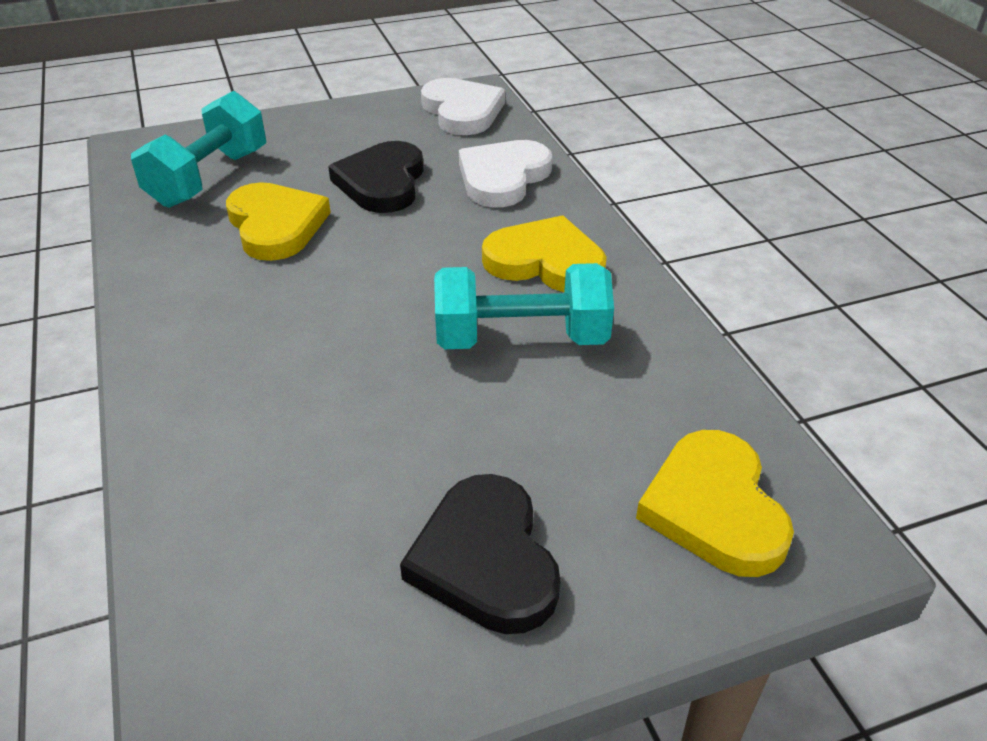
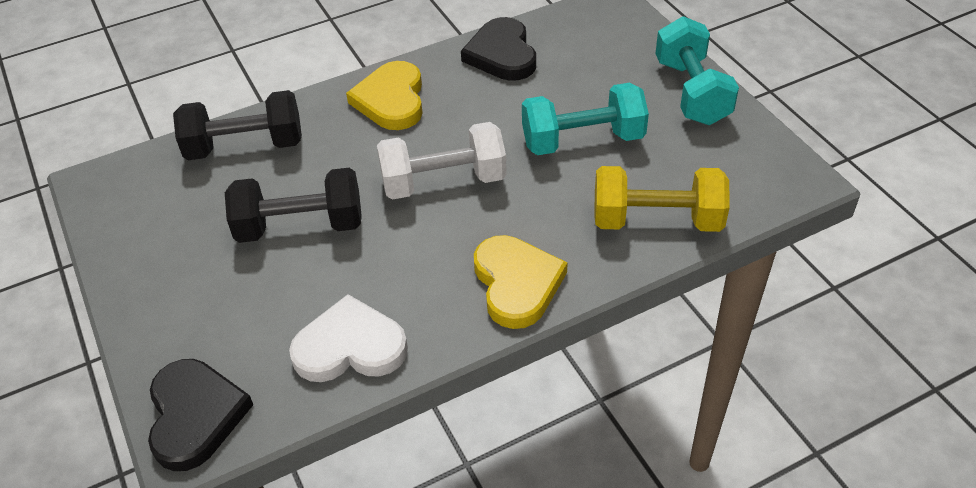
black dumbbell: 0 -> 2
white dumbbell: 0 -> 1
white heart: 2 -> 1
yellow dumbbell: 0 -> 1
yellow heart: 3 -> 2

